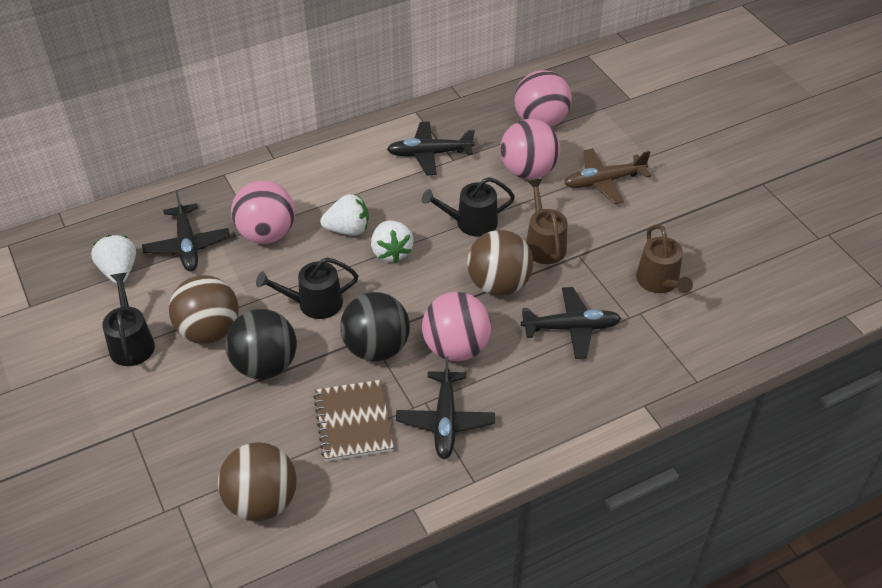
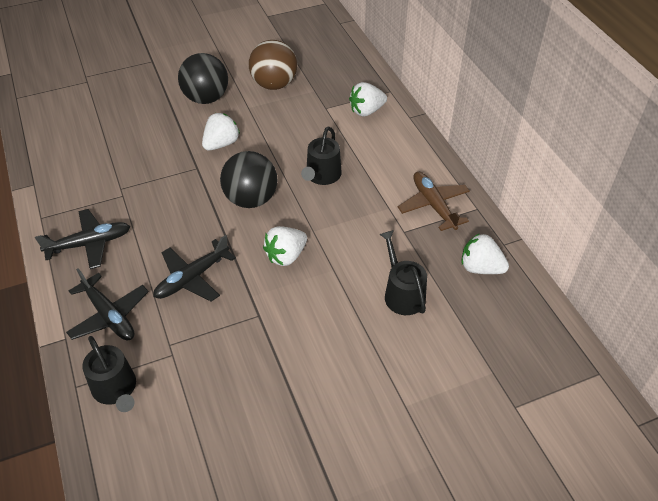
black plane: 4 -> 3
brown ball: 3 -> 1
brown notebook: 1 -> 0
brown watering can: 2 -> 0
pink ball: 4 -> 0
white strawberry: 3 -> 4

